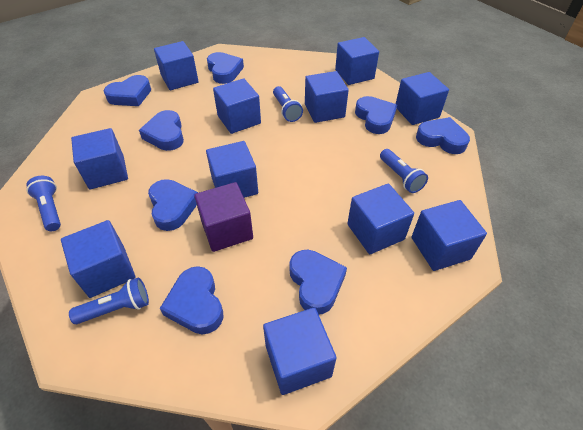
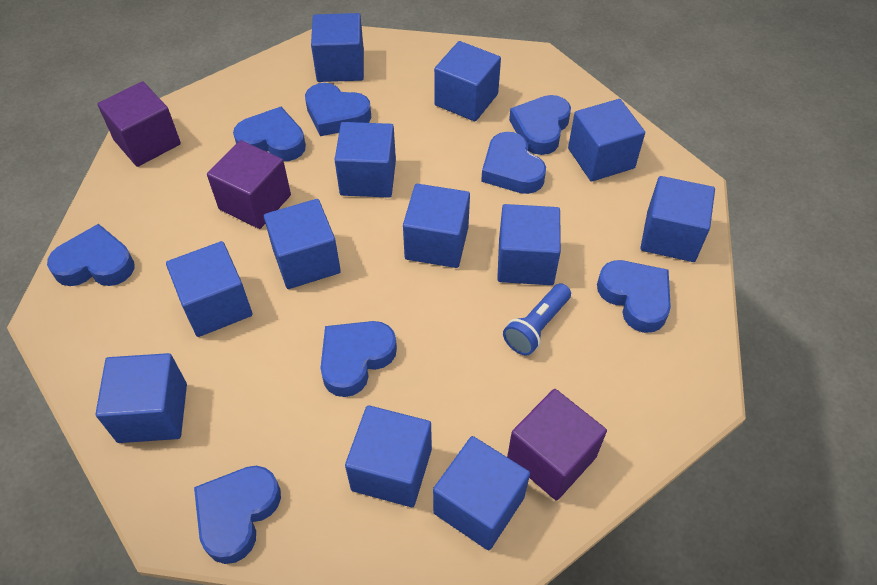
blue cube: 11 -> 12
blue flashlight: 4 -> 1
purple cube: 1 -> 3

